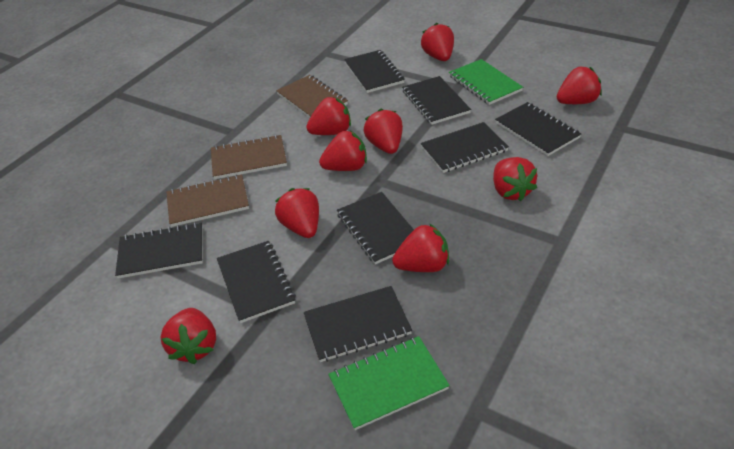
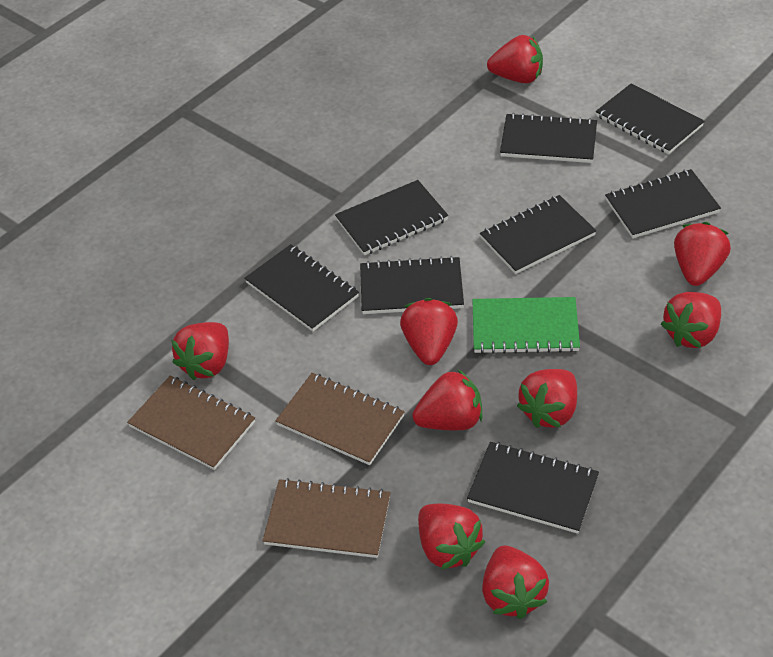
green notebook: 2 -> 1

